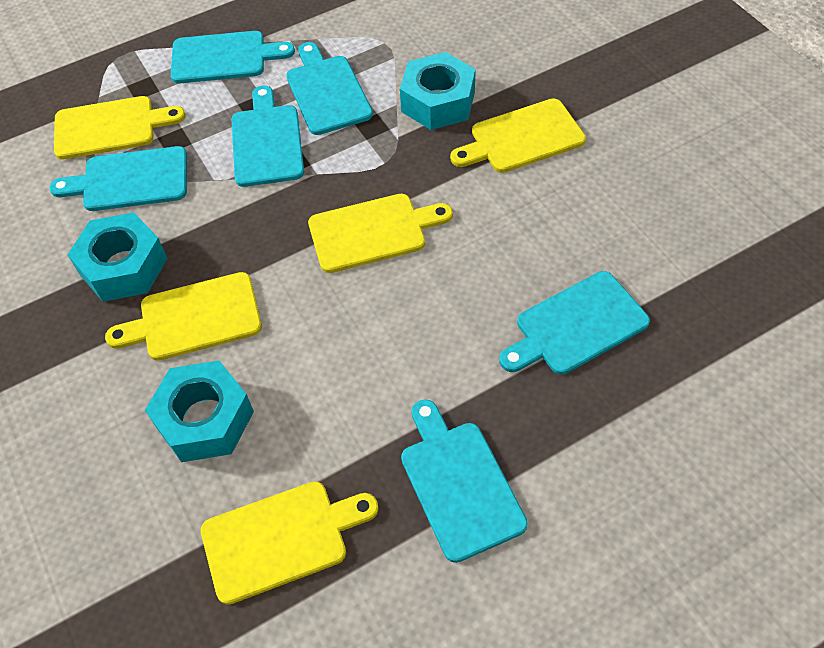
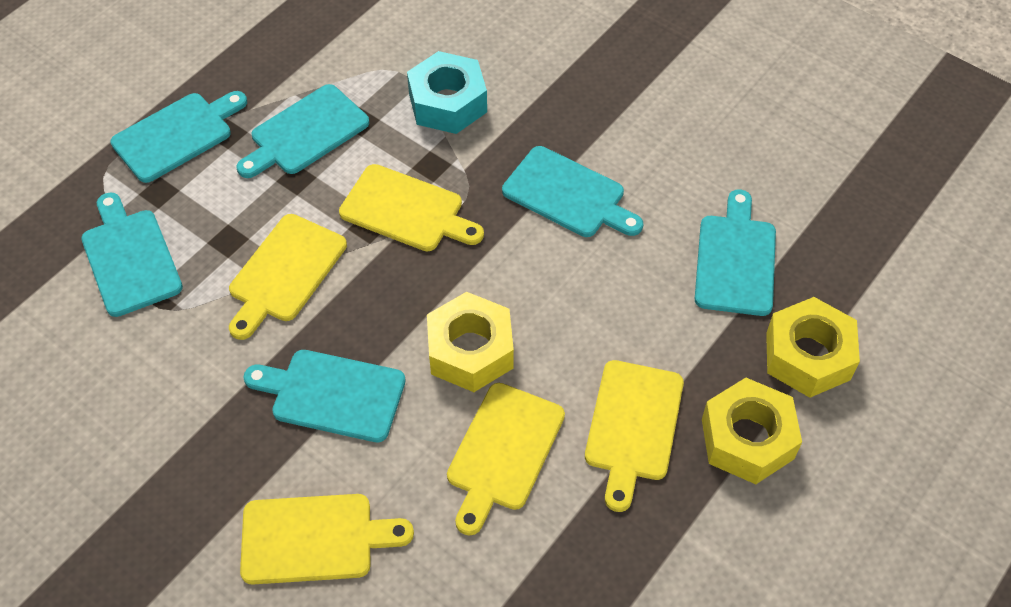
turquoise nut: 3 -> 1
yellow nut: 0 -> 3

